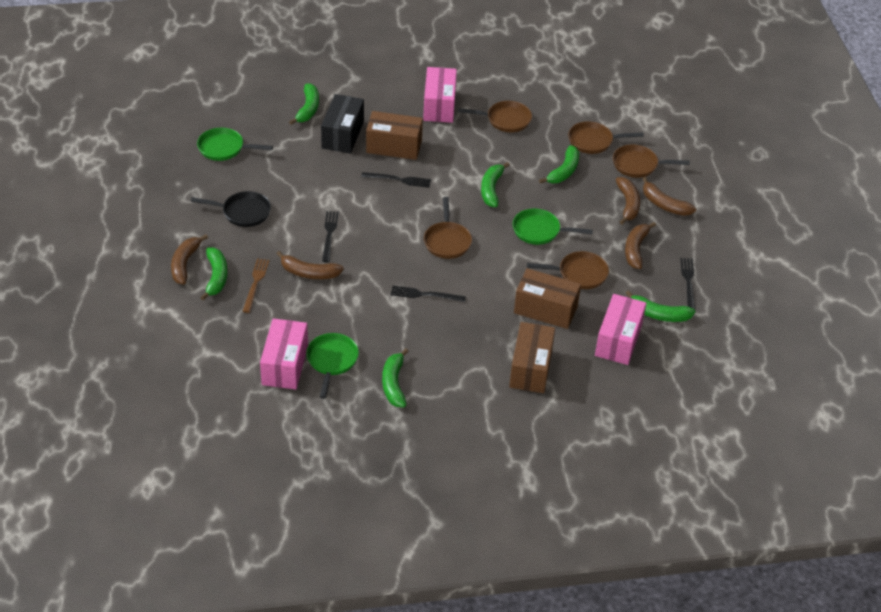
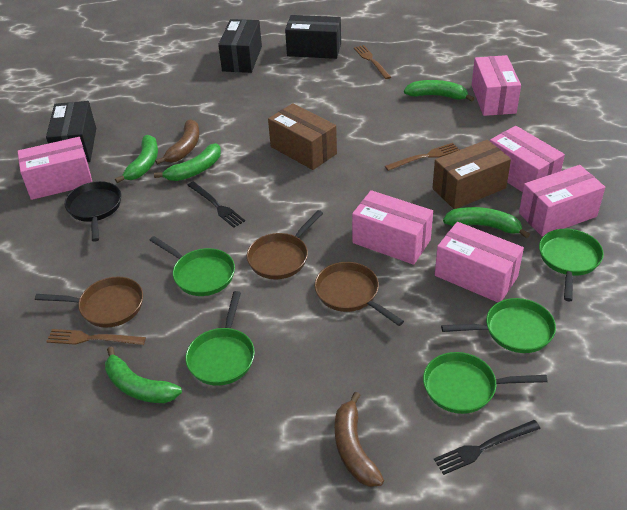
black box: 1 -> 3
black fork: 4 -> 2
brown banana: 5 -> 2
brown box: 3 -> 2
brown fork: 1 -> 3
brown pan: 5 -> 3
green banana: 6 -> 5
green pan: 3 -> 5
pink box: 3 -> 6

